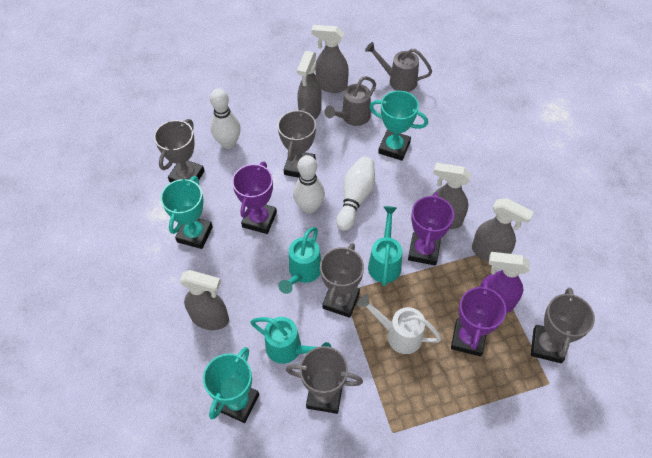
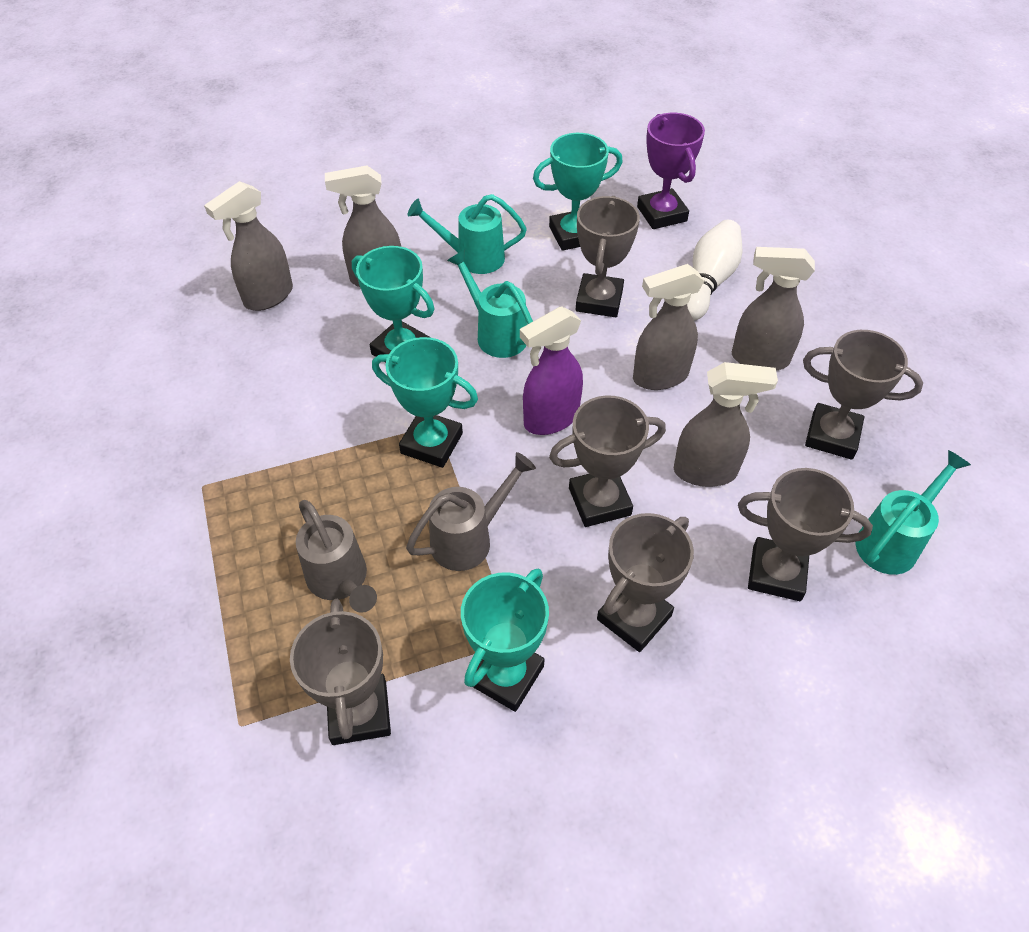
grey trophy: 5 -> 6
purple trophy: 3 -> 1
turquoise trophy: 3 -> 4
white bowling pin: 3 -> 1
white watering can: 1 -> 0

